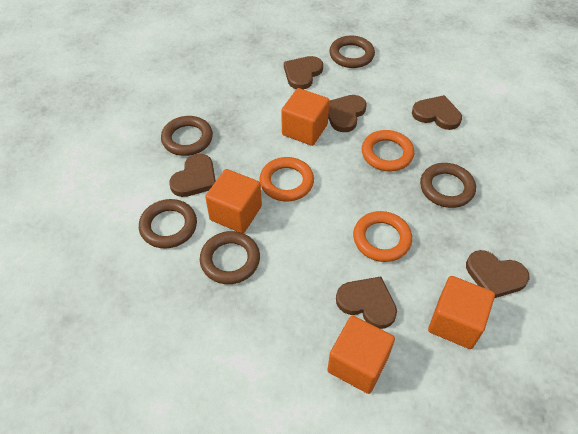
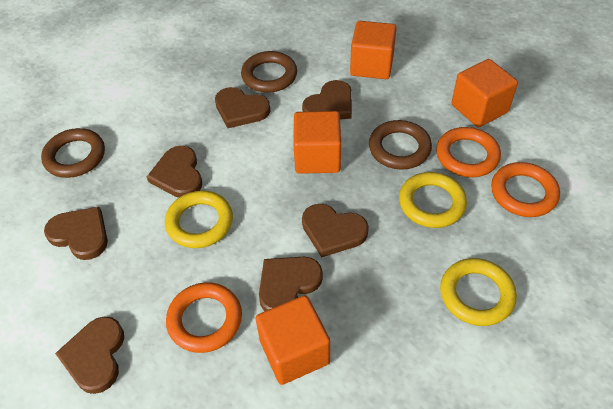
brown heart: 6 -> 7
brown ring: 5 -> 3
yellow ring: 0 -> 3

